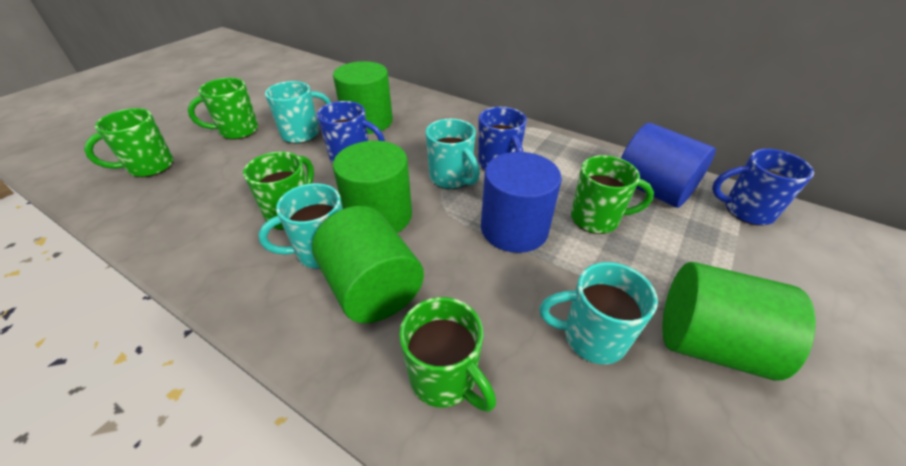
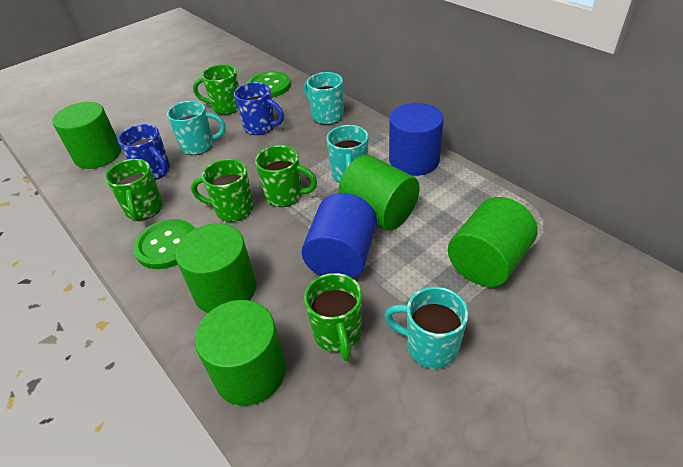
blue mug: 3 -> 2
green button: 0 -> 2
green cylinder: 4 -> 5

